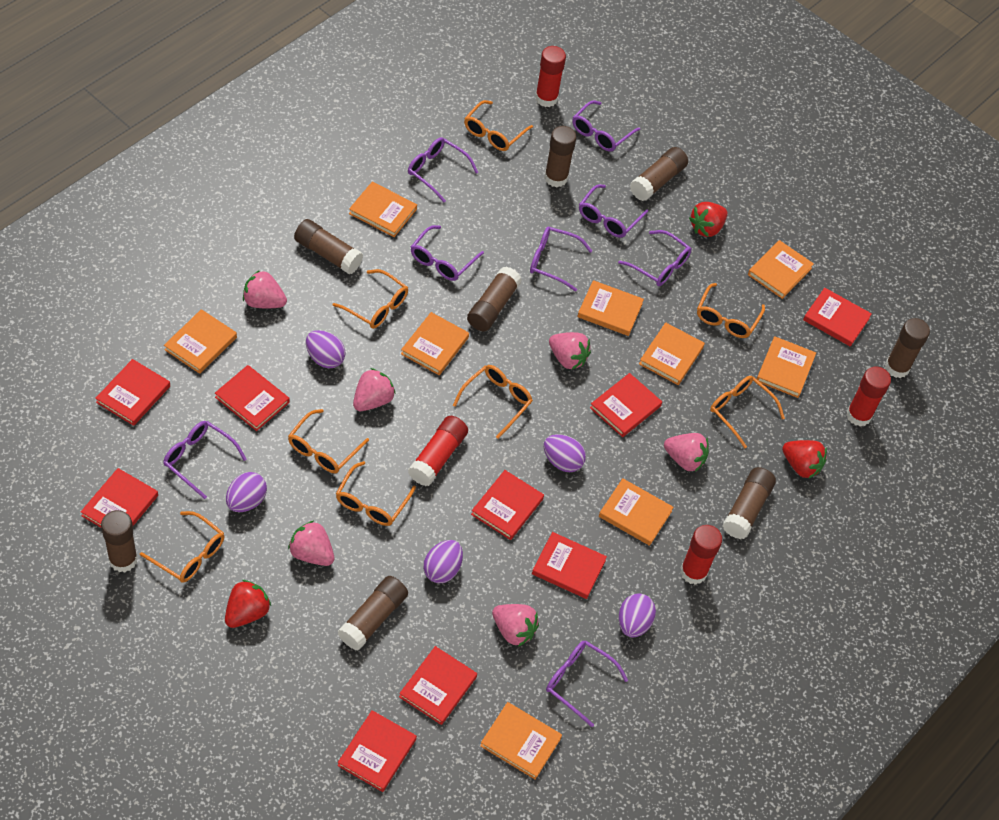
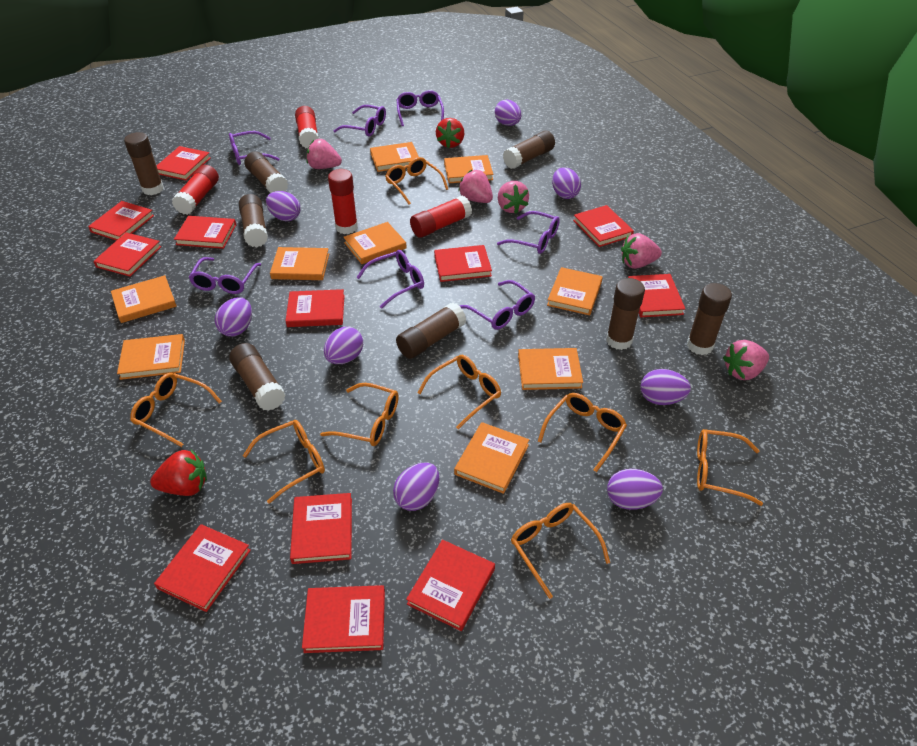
pink strawberry: 6 -> 5
purple egg: 5 -> 8
purple glasses: 8 -> 7
red book: 9 -> 12
red strawberry: 3 -> 2

